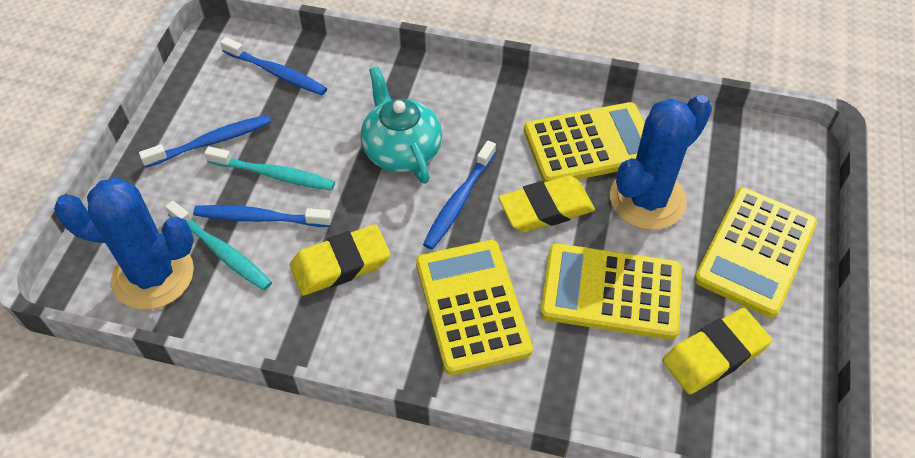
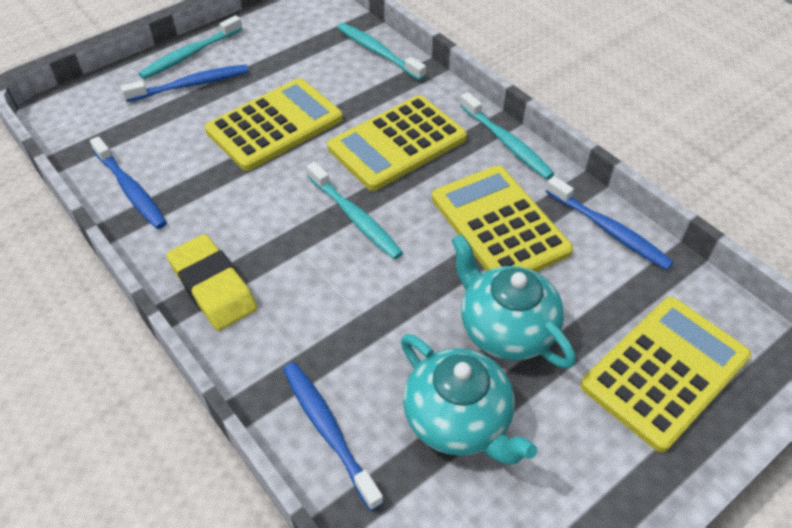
blue cactus: 2 -> 0
turquoise teapot: 1 -> 2
turquoise toothbrush: 2 -> 4
yellow eraser: 3 -> 1

